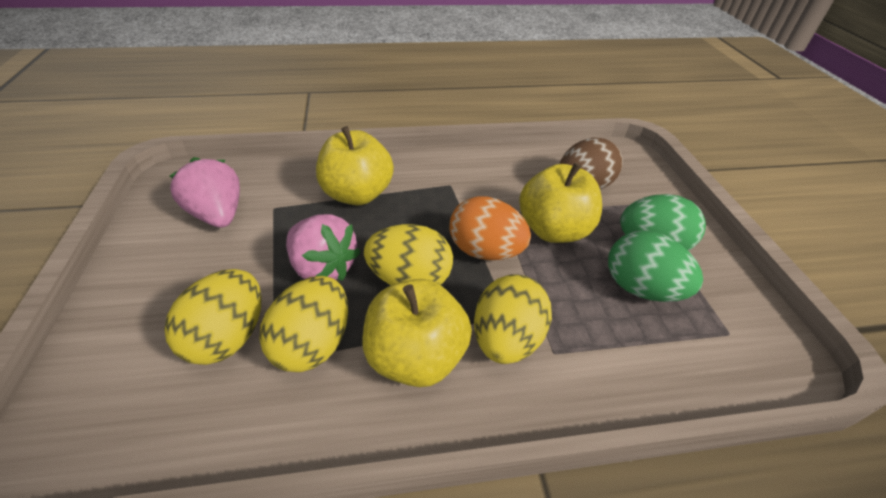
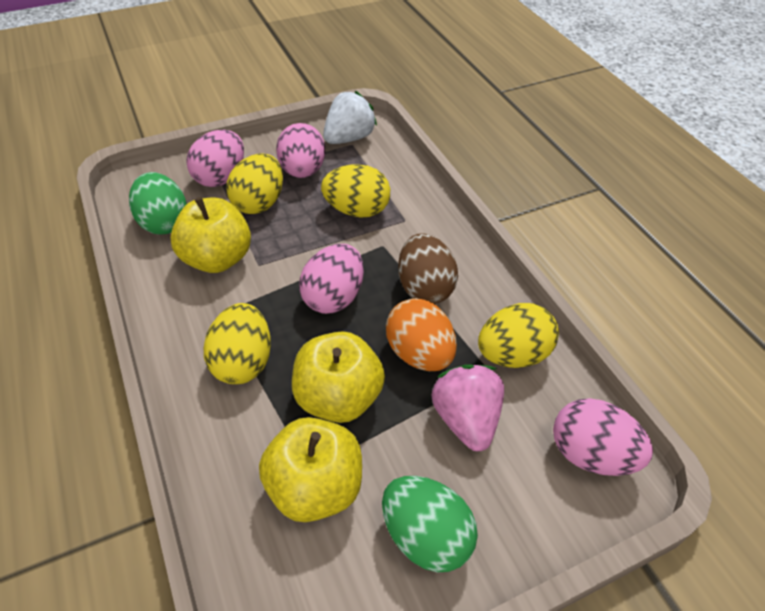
pink egg: 0 -> 4
pink strawberry: 2 -> 1
white strawberry: 0 -> 1

